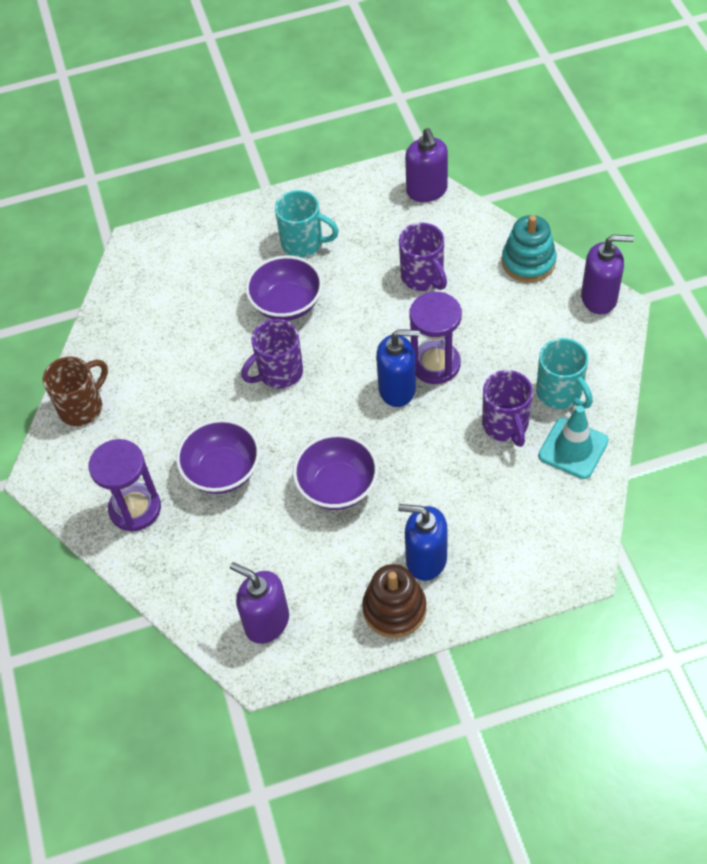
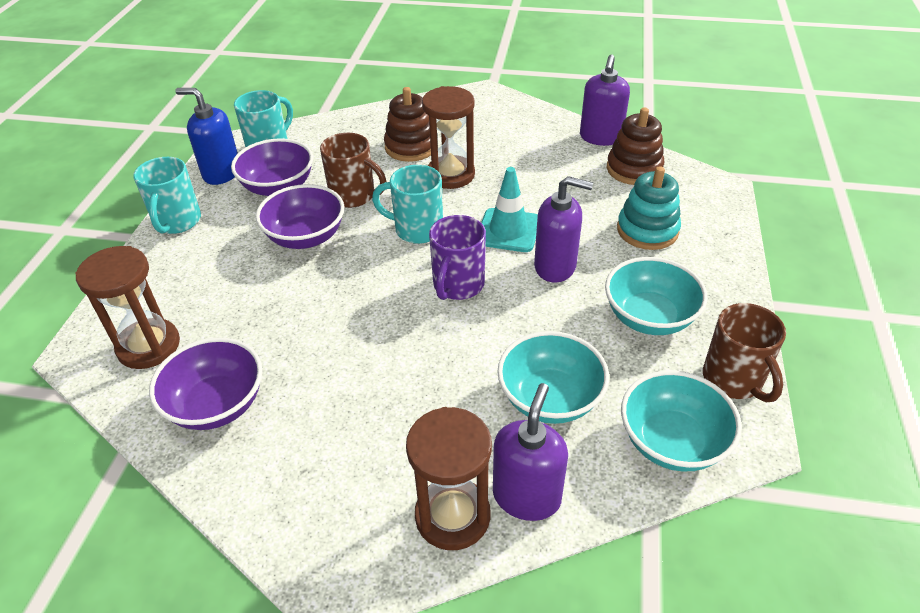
blue soap dispenser: 2 -> 1
brown hourglass: 0 -> 3
brown mug: 1 -> 2
brown stacking toy: 1 -> 2
purple hourglass: 2 -> 0
purple mug: 3 -> 1
turquoise bowl: 0 -> 3
turquoise mug: 2 -> 3

